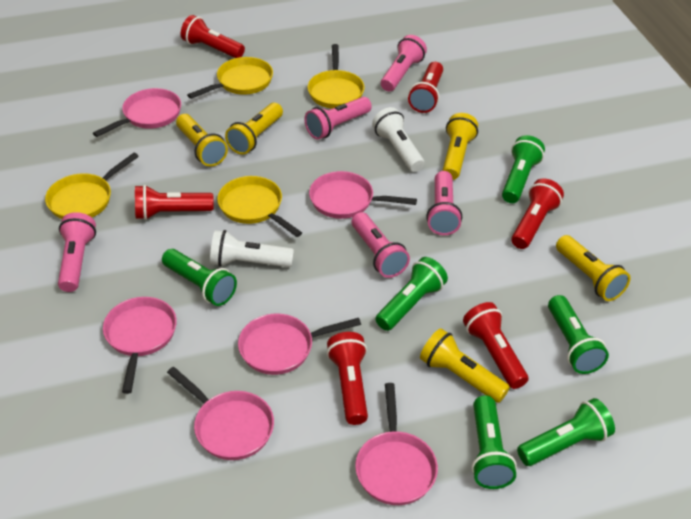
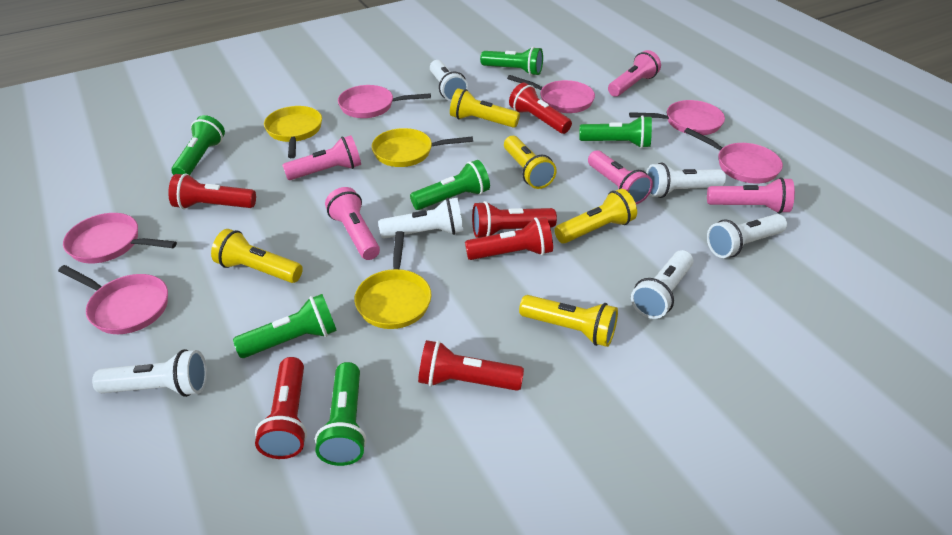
white flashlight: 2 -> 6
yellow pan: 4 -> 3

